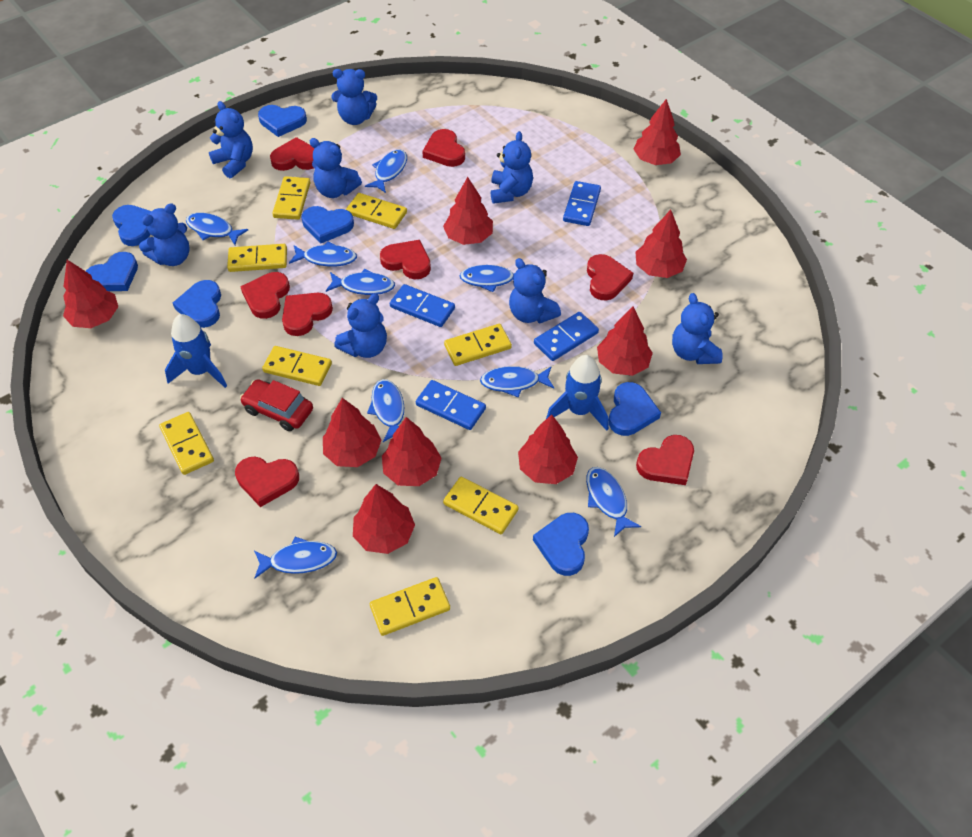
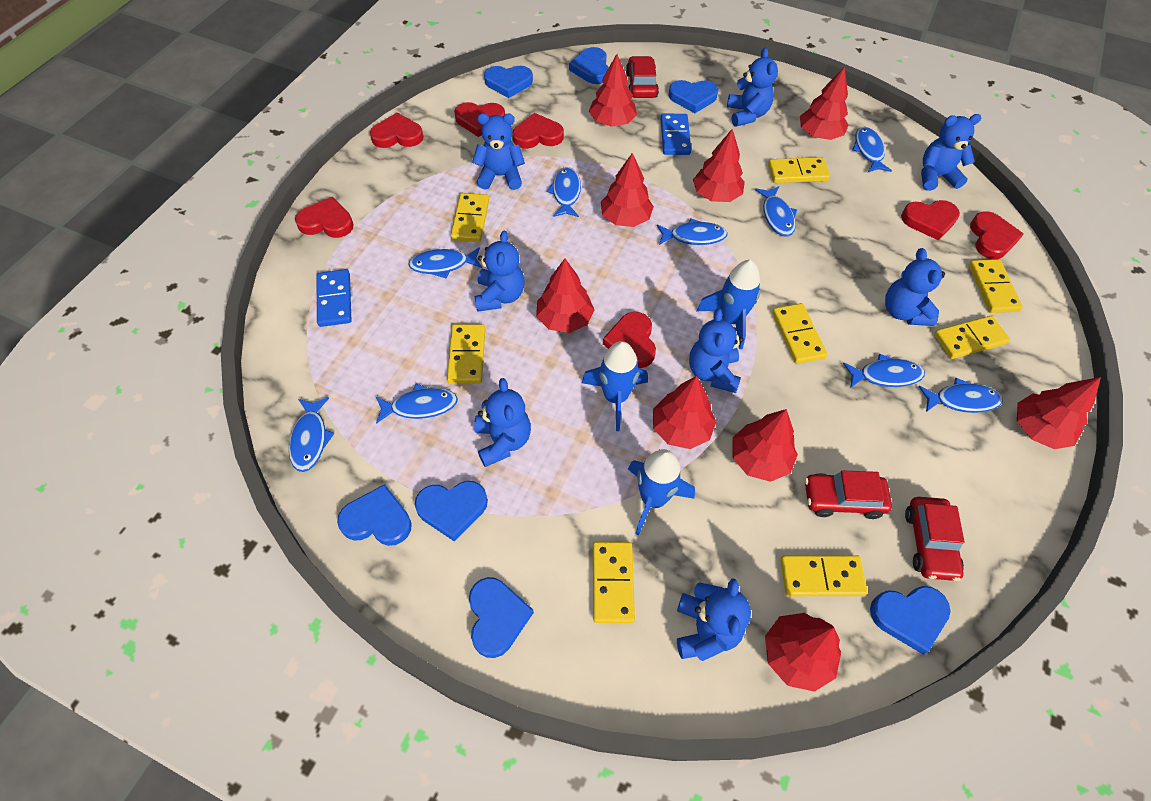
blue domino: 4 -> 2
blue rocket: 2 -> 3
red car: 1 -> 3
red heart: 8 -> 7

